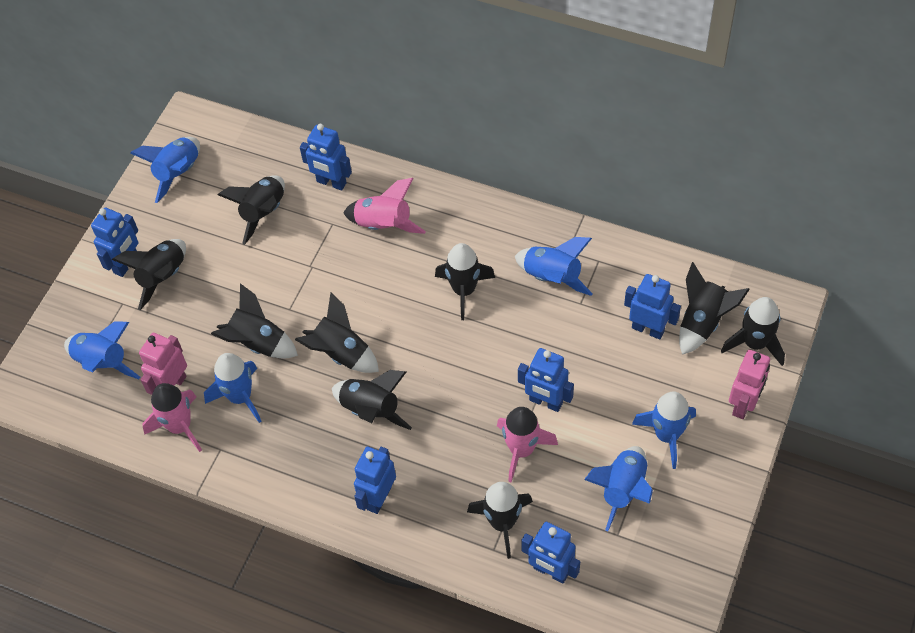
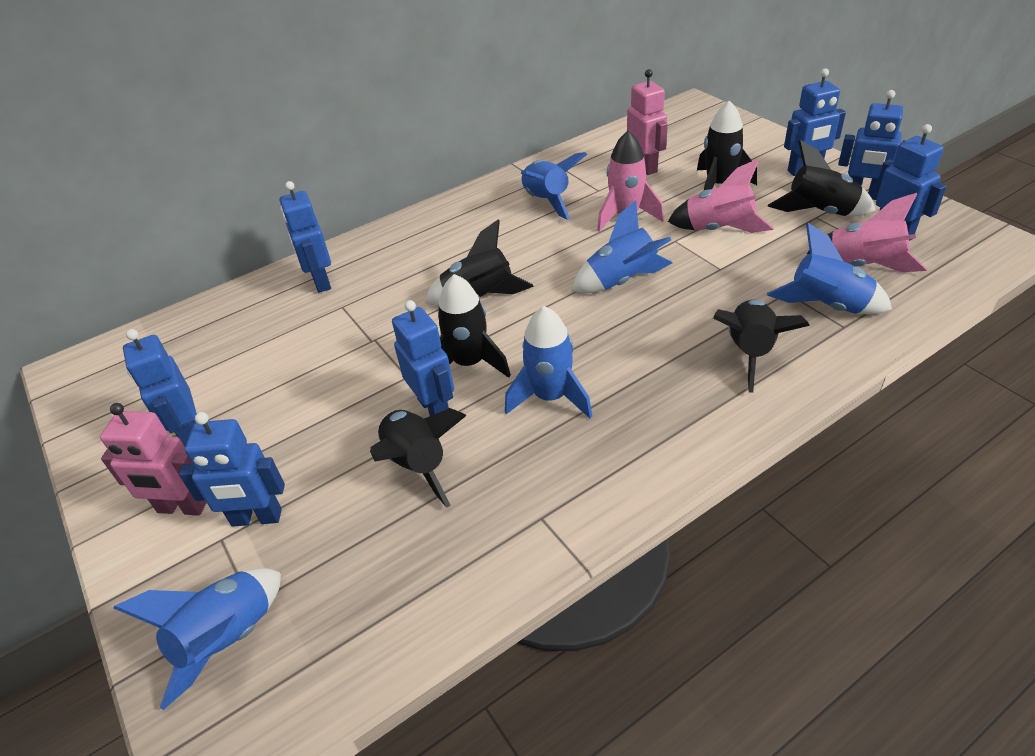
black rocket: 9 -> 6
blue robot: 6 -> 7
blue rocket: 6 -> 5

